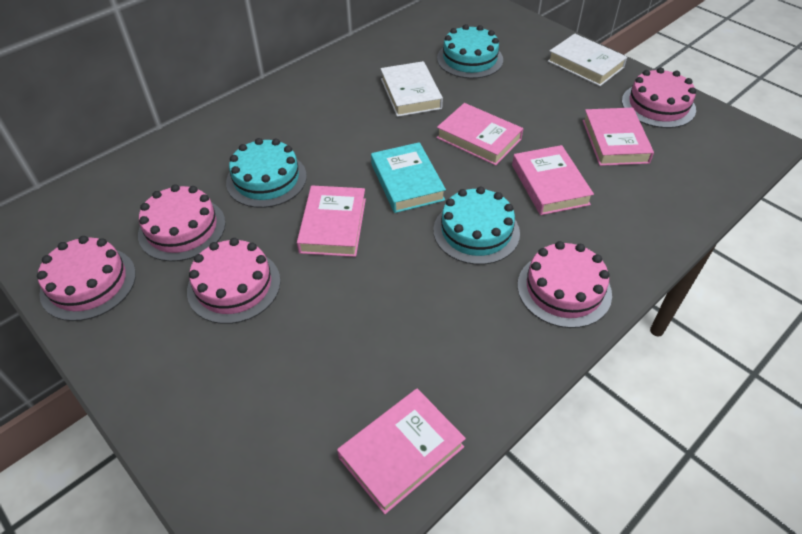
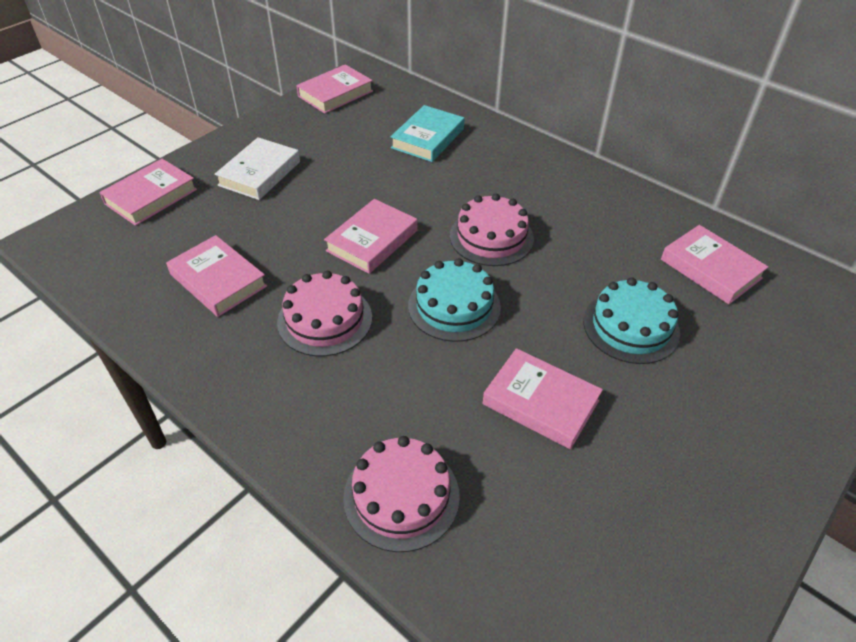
pink book: 5 -> 6
pink cake: 5 -> 3
turquoise cake: 3 -> 2
white book: 2 -> 1

